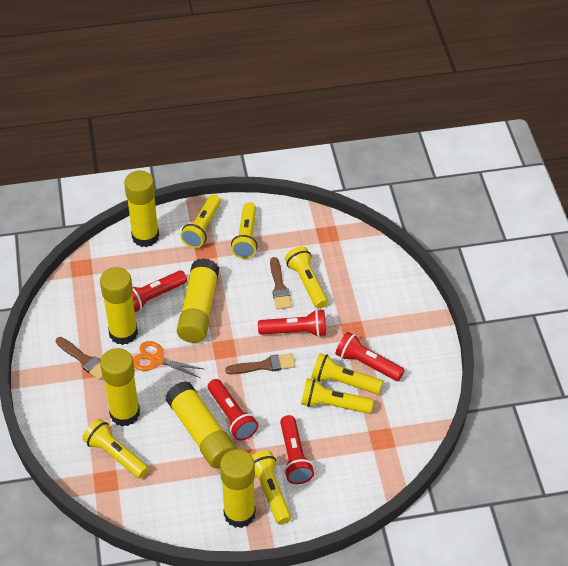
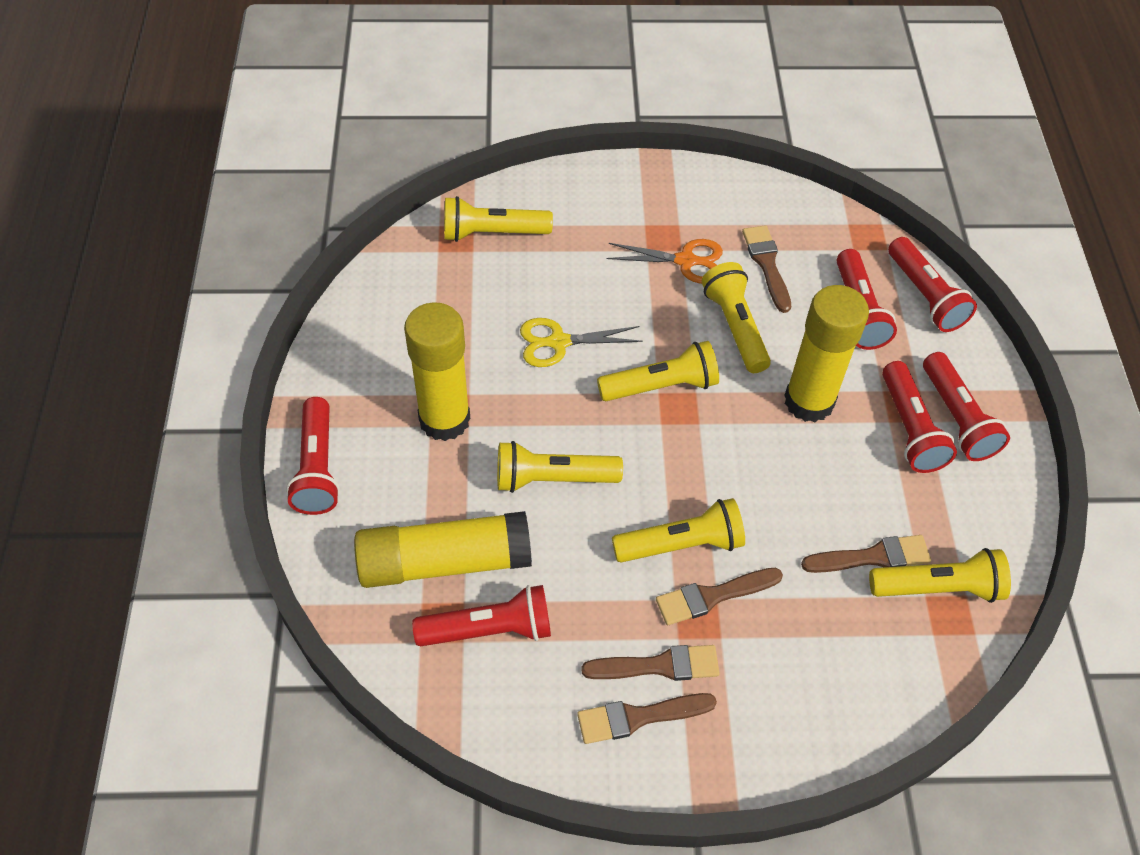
brown brush: 3 -> 5
red flashlight: 5 -> 6
yellow flashlight: 7 -> 6
yellow glue stick: 6 -> 3
yellow scissors: 0 -> 1

